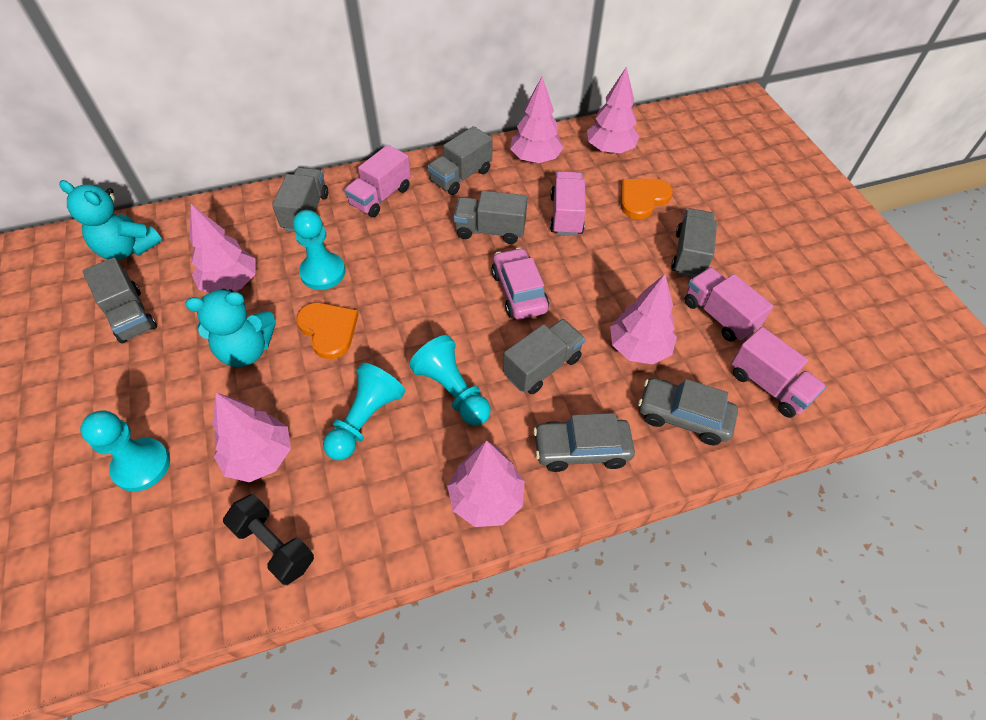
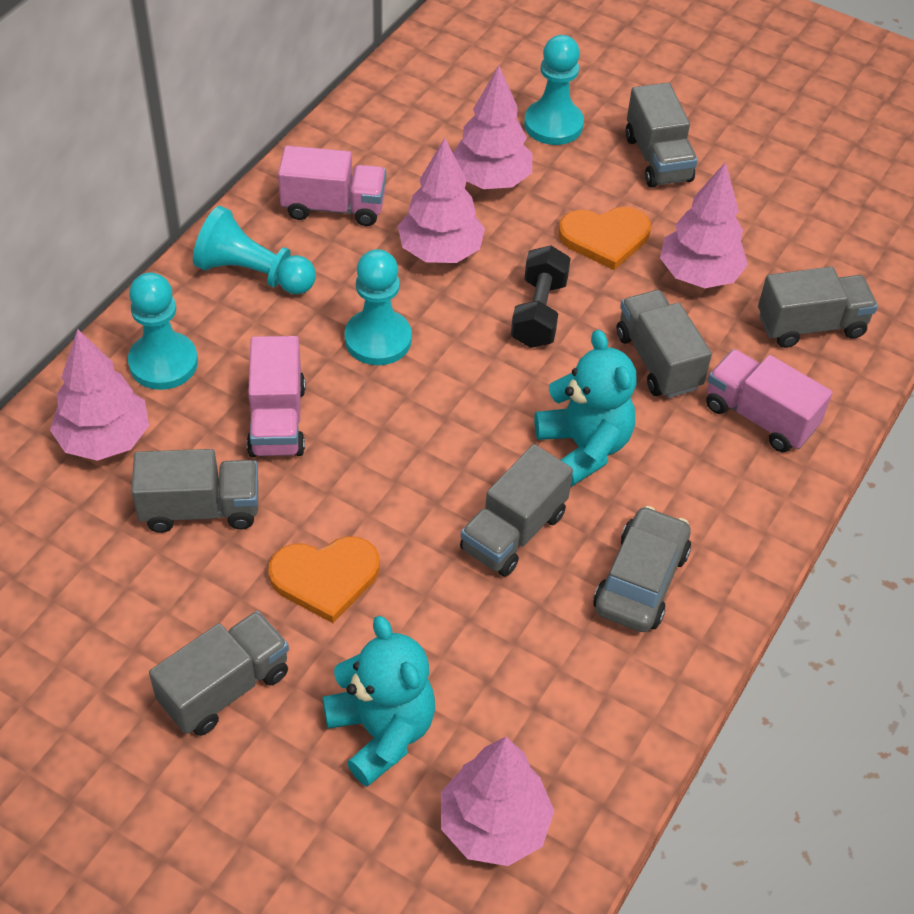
grey car: 2 -> 1
pink car: 1 -> 0
pink tree: 6 -> 5
pink truck: 4 -> 3

